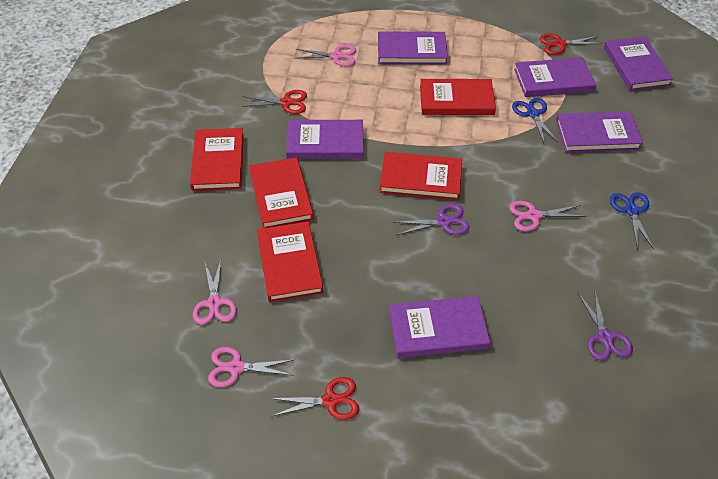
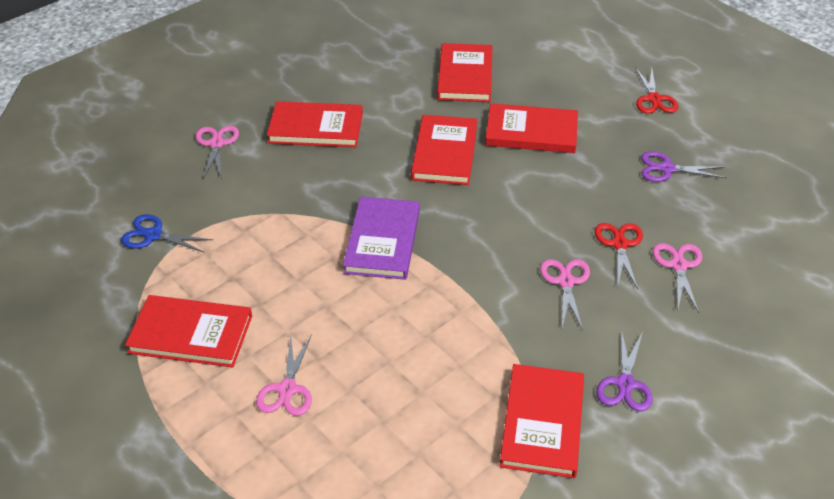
blue scissors: 2 -> 1
purple book: 6 -> 1
red book: 5 -> 6
red scissors: 3 -> 2

